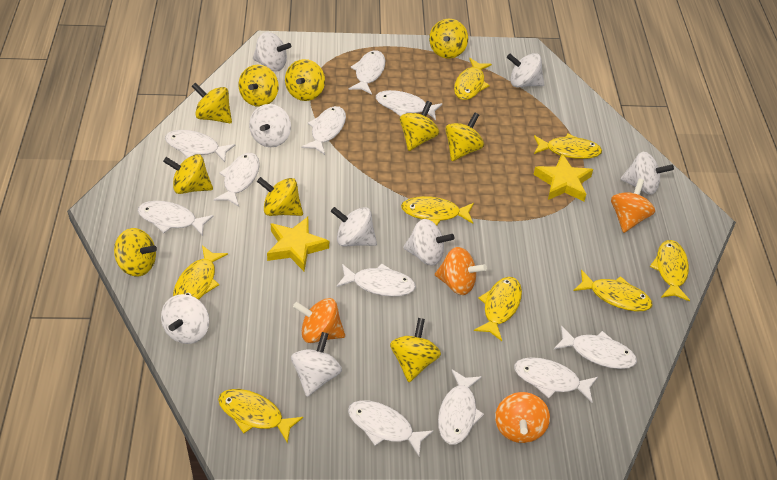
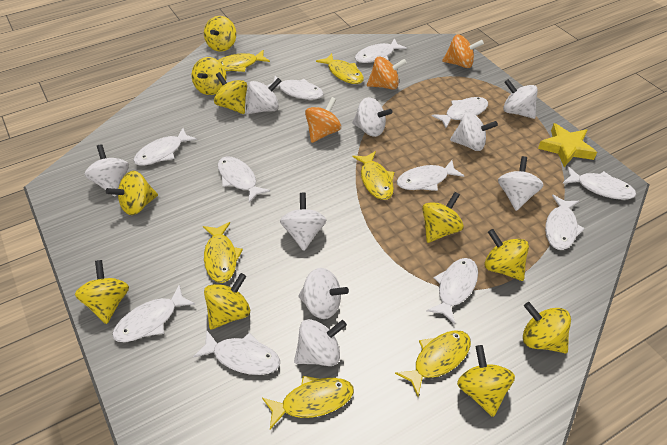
orange spinning top: 4 -> 3
white spinning top: 8 -> 9
yellow fish: 8 -> 6
yellow star: 2 -> 1

